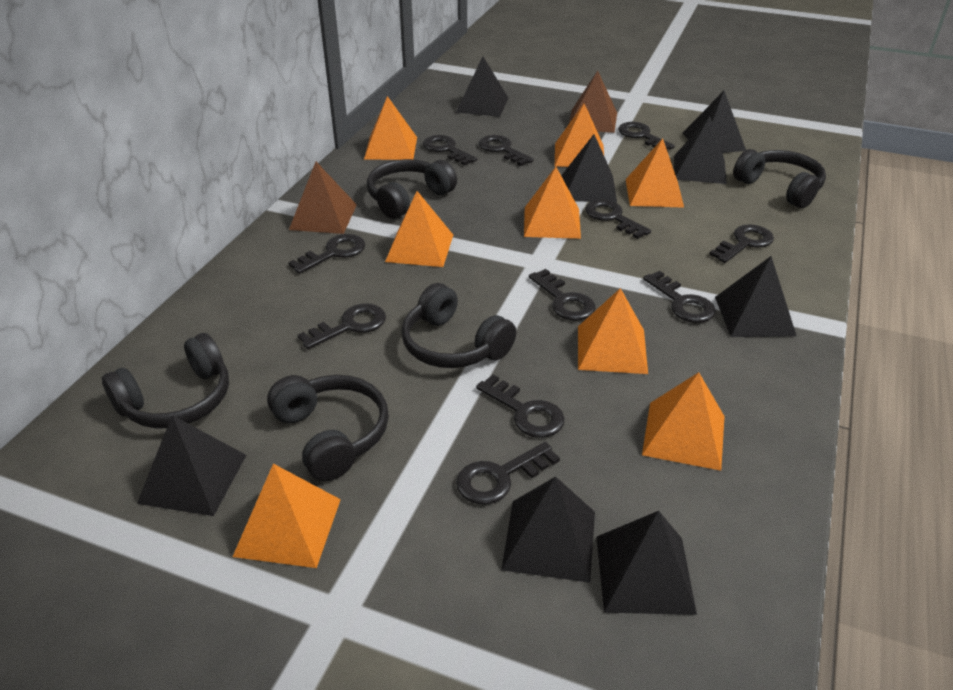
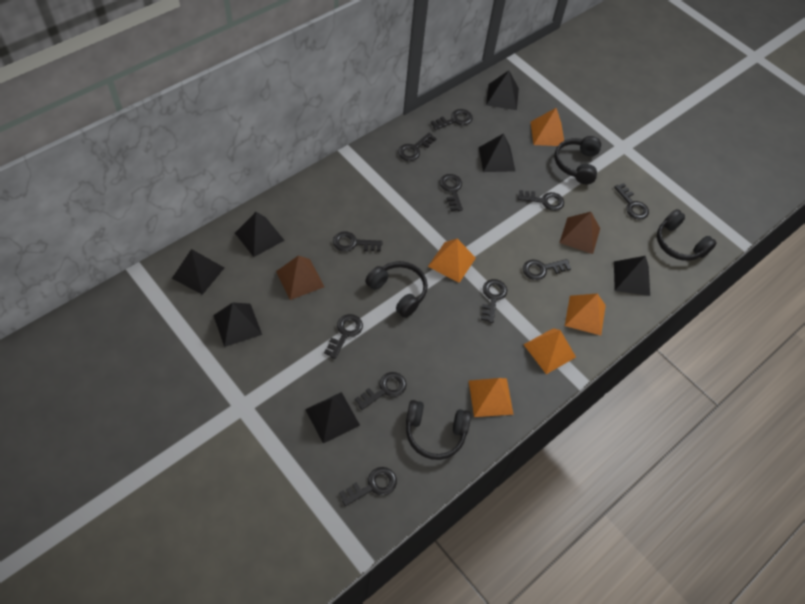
black headphones: 5 -> 4
black pyramid: 8 -> 7
orange pyramid: 8 -> 5

